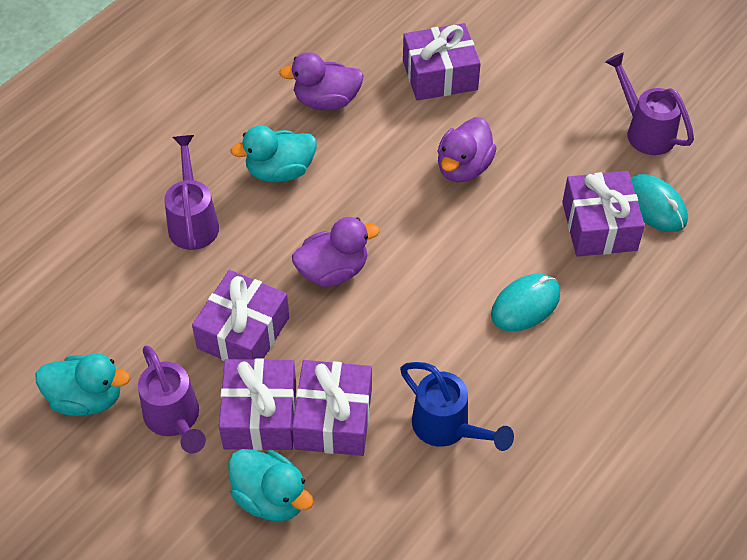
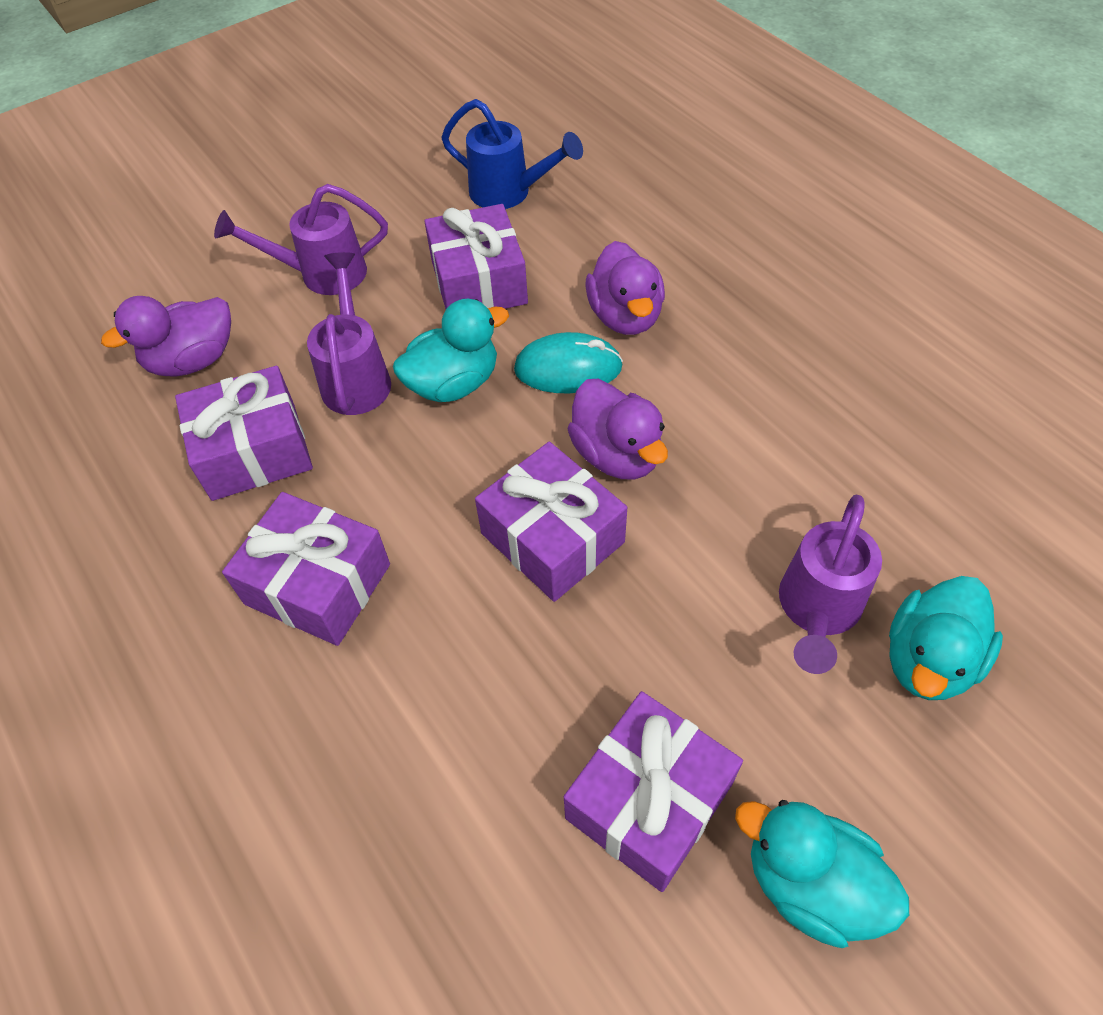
turquoise mouse: 2 -> 1

